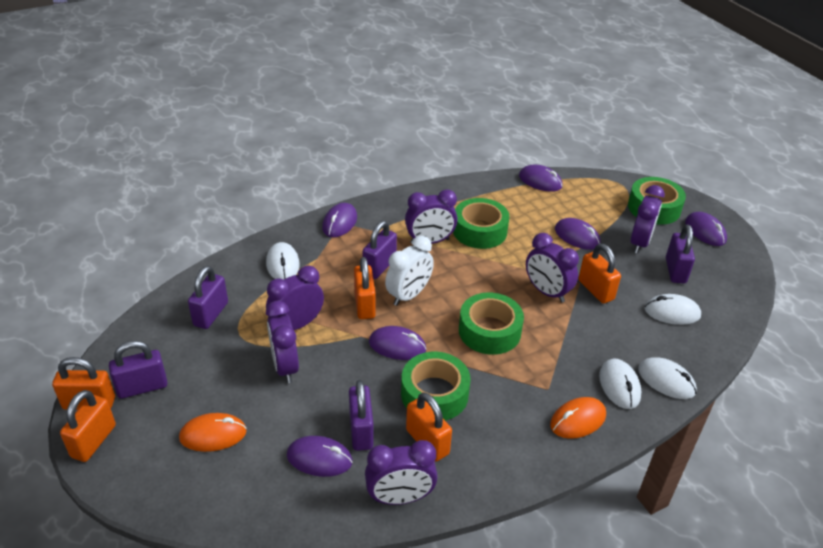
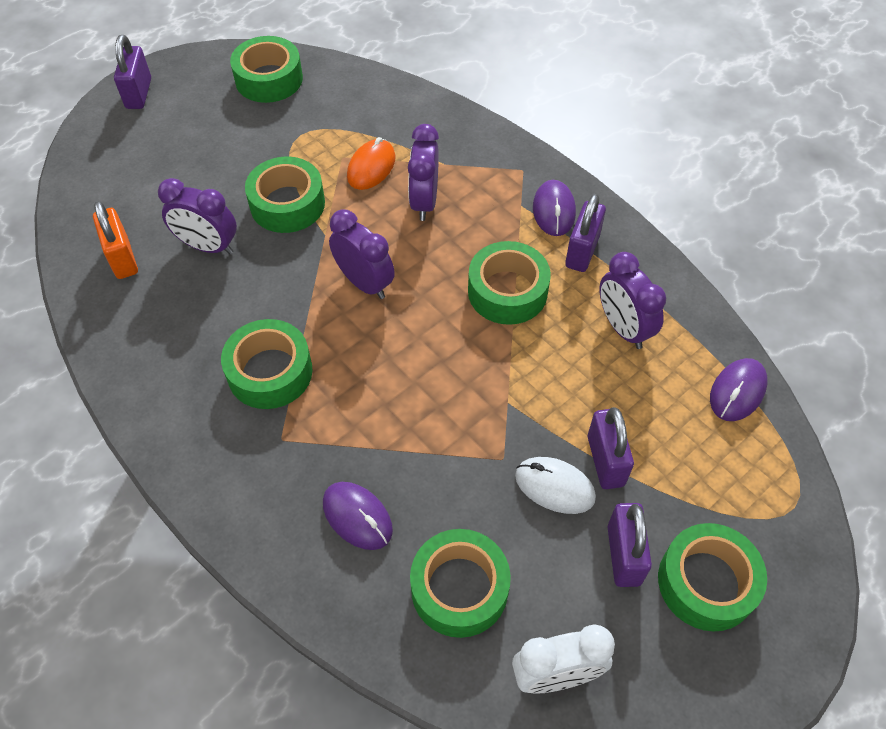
green tape: 4 -> 6
orange mouse: 2 -> 1
orange padlock: 5 -> 1
purple clock: 6 -> 4
purple mouse: 6 -> 3
purple padlock: 5 -> 4
white mouse: 4 -> 1

